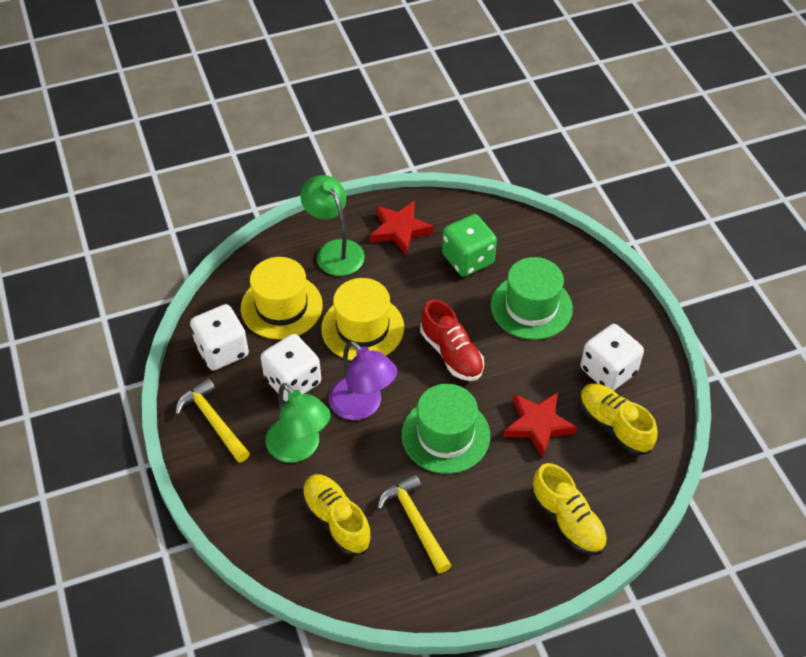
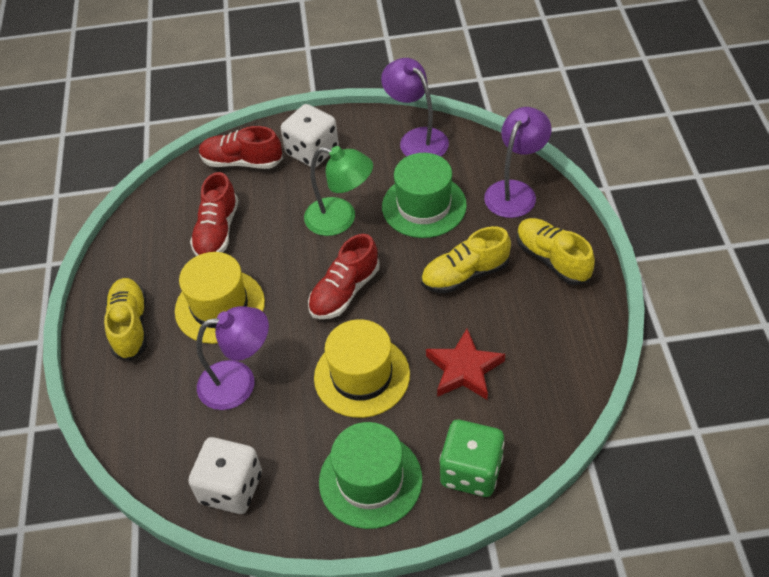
green lamp: 2 -> 1
purple lamp: 1 -> 3
red shoe: 1 -> 3
red star: 2 -> 1
white dice: 3 -> 2
yellow hammer: 2 -> 0

